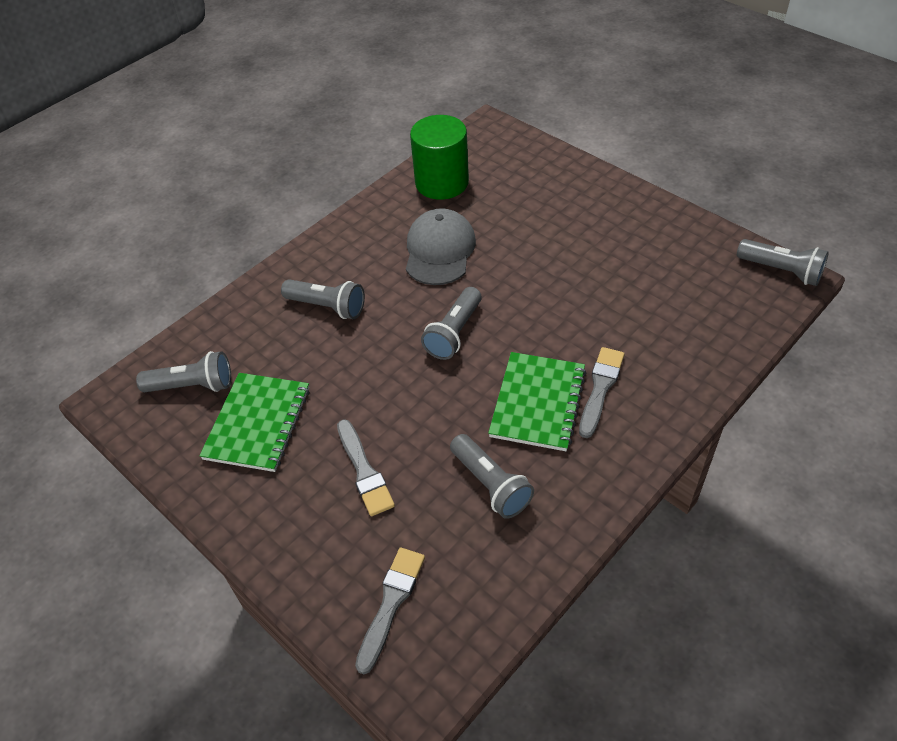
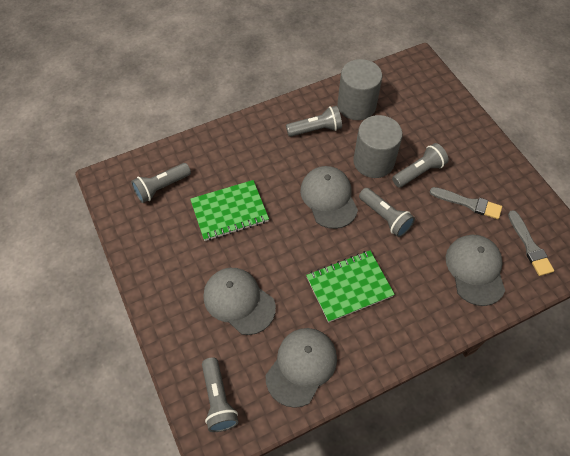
green cylinder: 1 -> 0
grey brush: 3 -> 2
grey cap: 1 -> 4
grey cylinder: 0 -> 2

